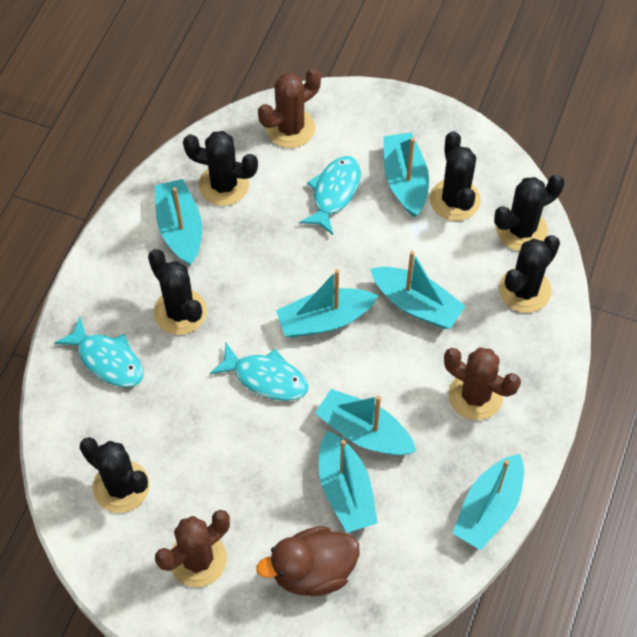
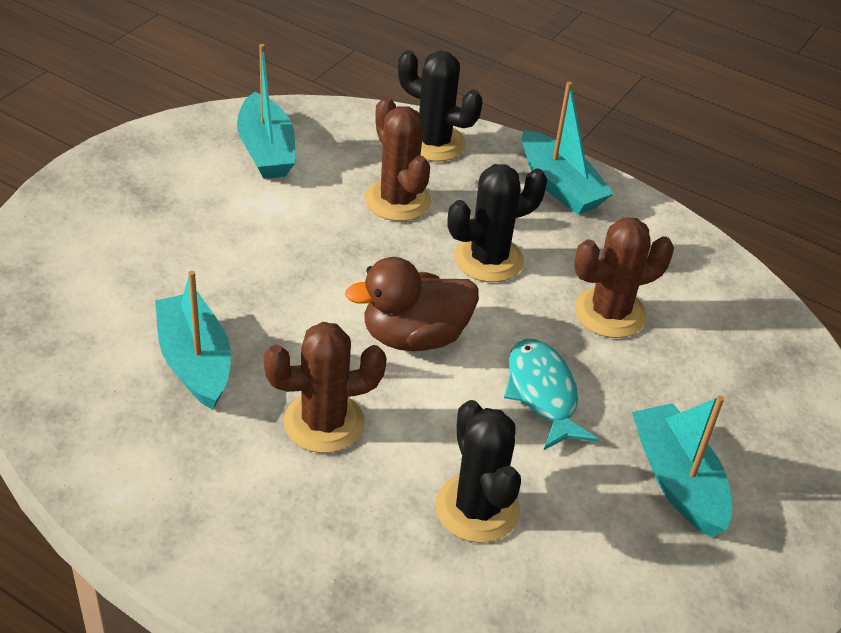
black cactus: 6 -> 3
turquoise boat: 7 -> 4
turquoise fish: 3 -> 1

